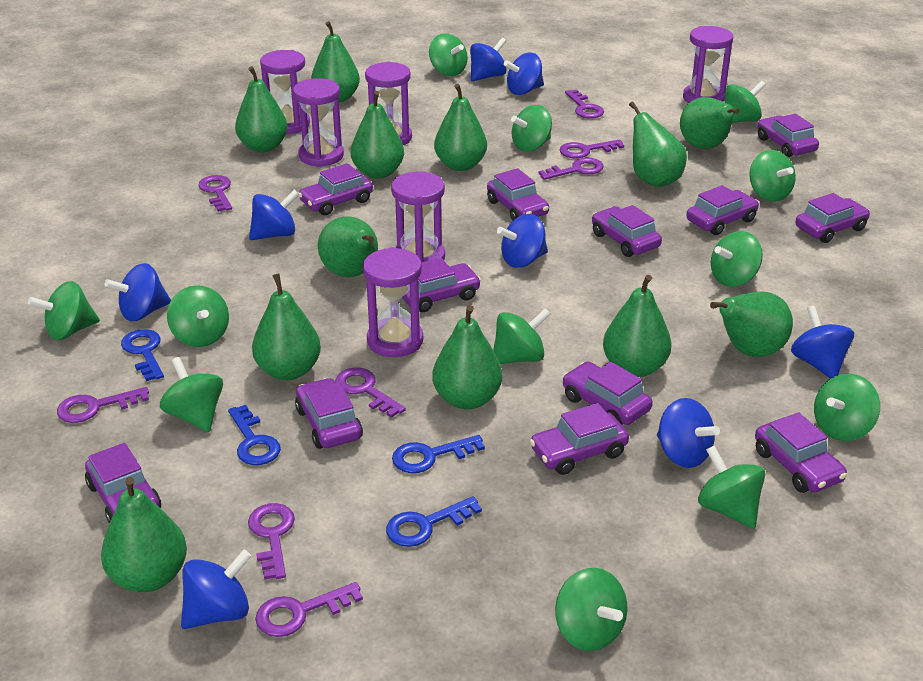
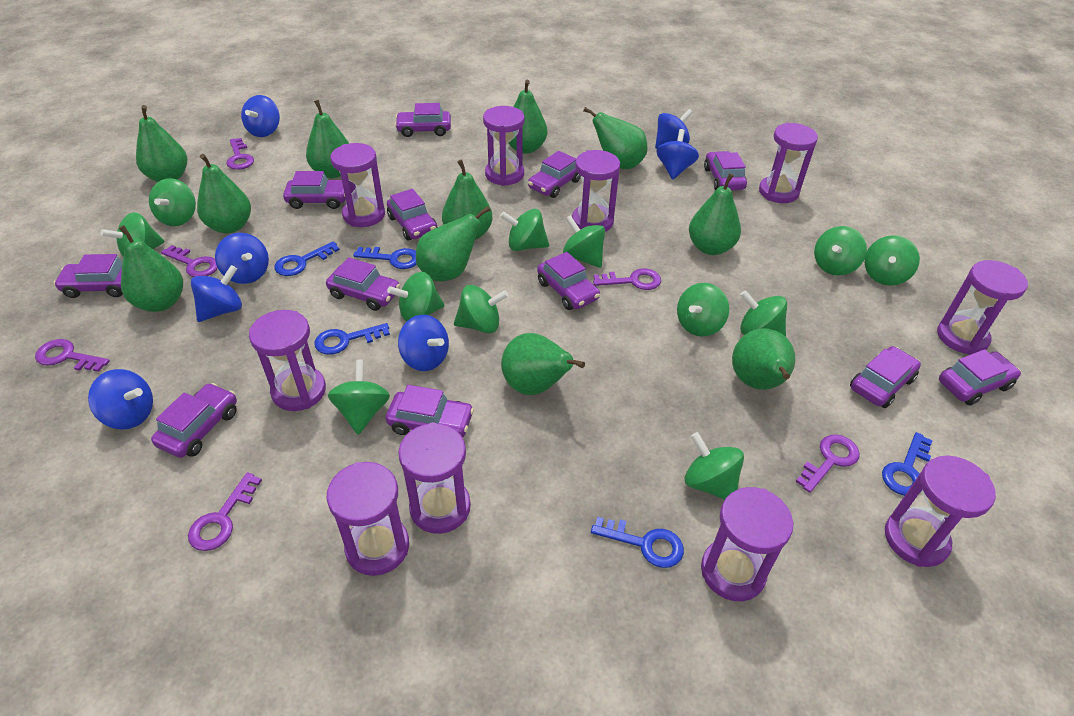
blue key: 4 -> 5
blue spinning top: 8 -> 7
green pear: 12 -> 11
purple hourglass: 6 -> 10
purple key: 8 -> 6

